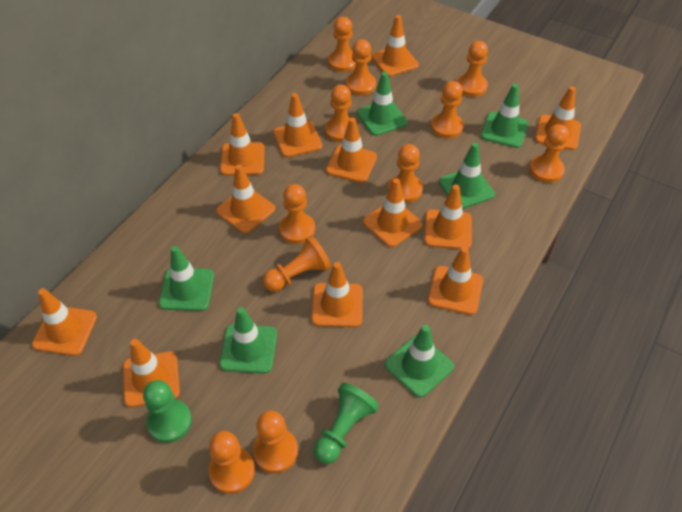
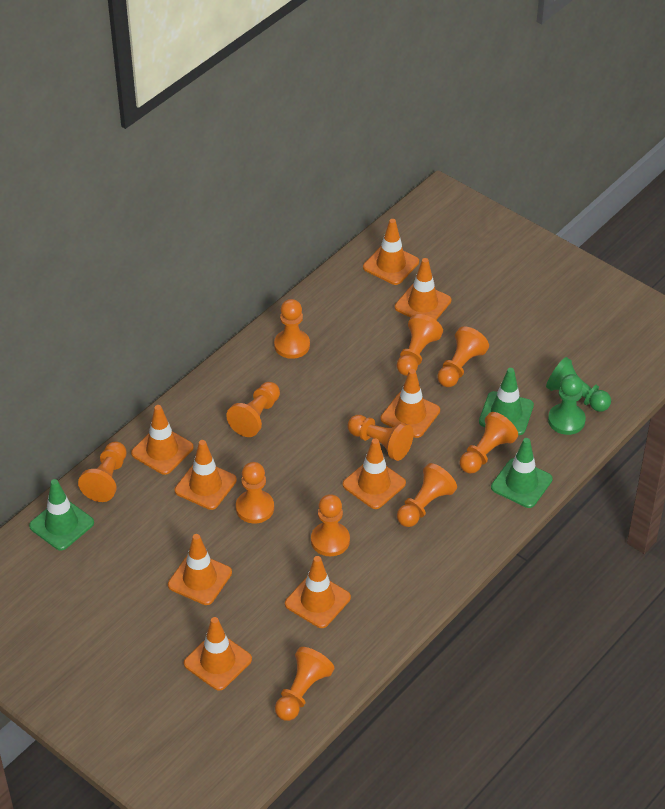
green traffic cone: 6 -> 3
orange traffic cone: 12 -> 9

